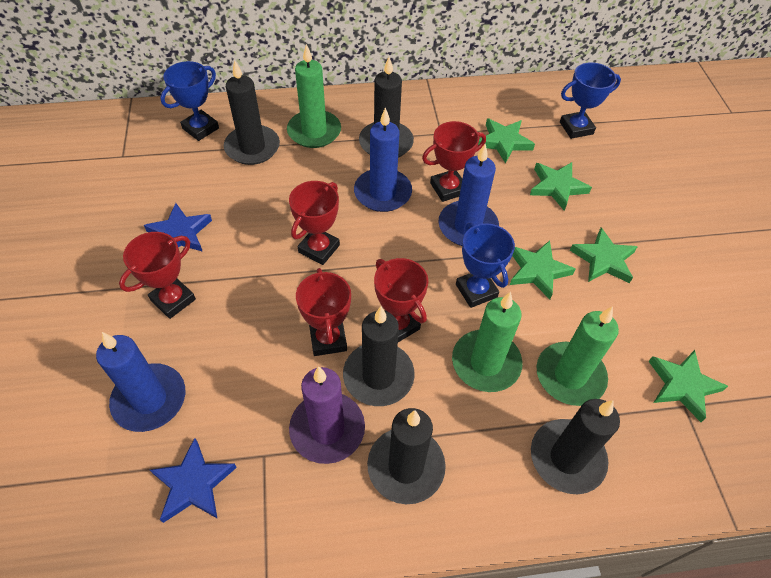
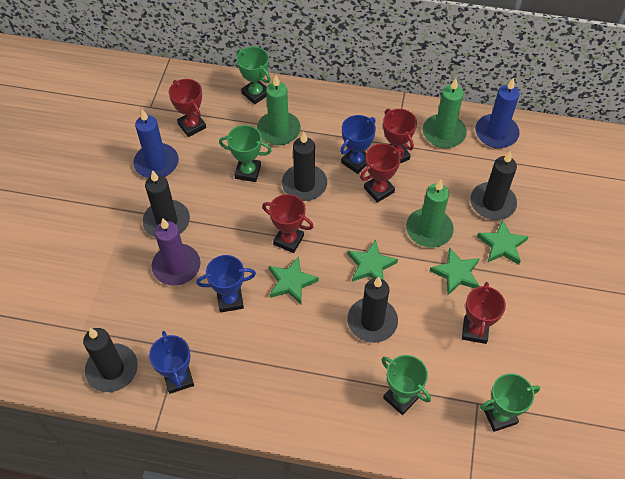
blue candle: 3 -> 2
blue star: 2 -> 0
green star: 5 -> 4
green trophy: 0 -> 4

